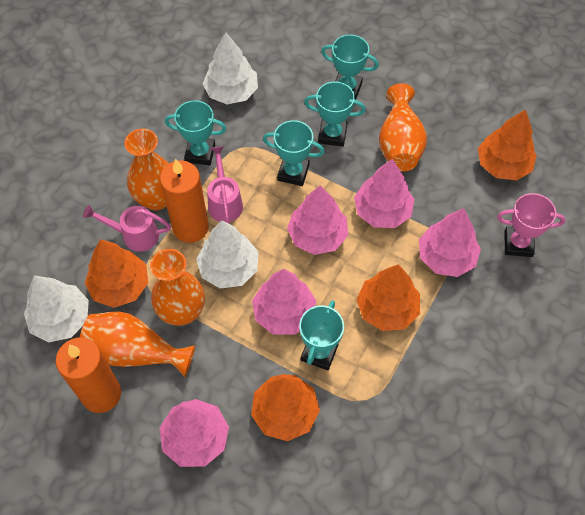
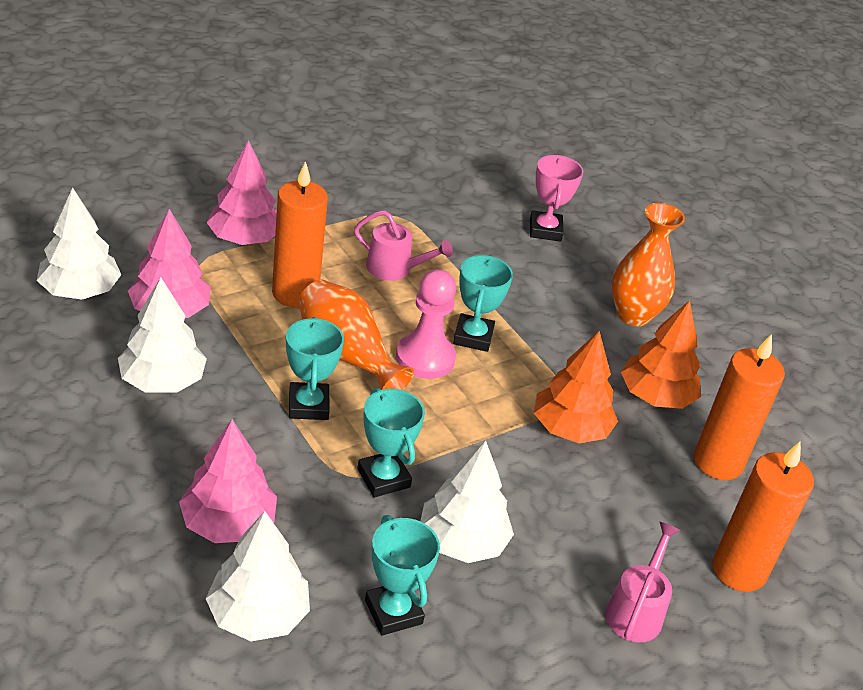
orange candle: 2 -> 3
orange tree: 4 -> 2
orange vase: 4 -> 2
pink pawn: 0 -> 1
pink tree: 5 -> 3
turquoise trophy: 5 -> 4
white tree: 3 -> 4

